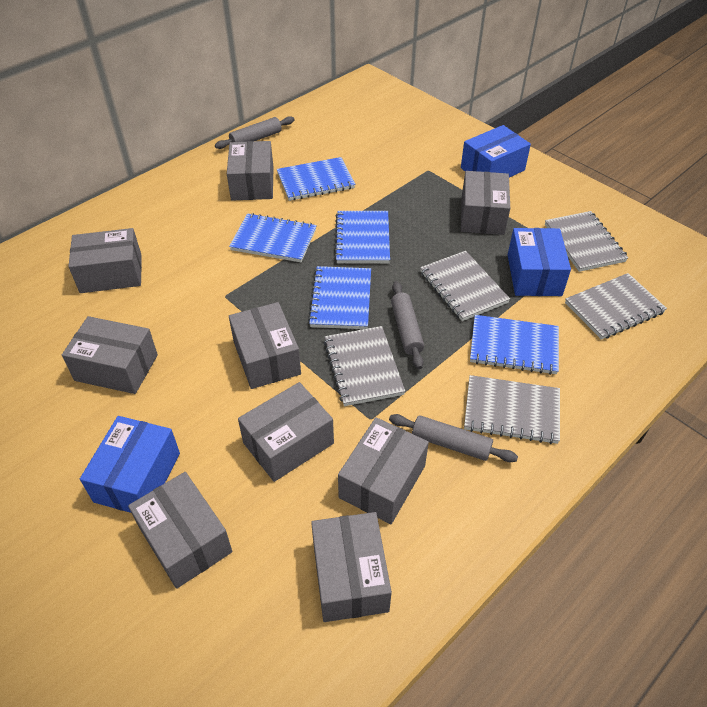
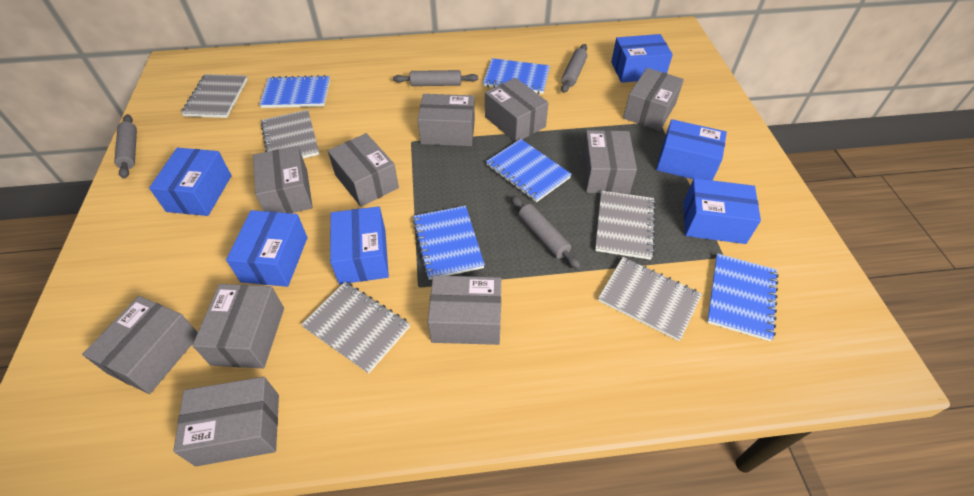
blue box: 3 -> 6
grey box: 9 -> 10
grey rolling pin: 3 -> 4

